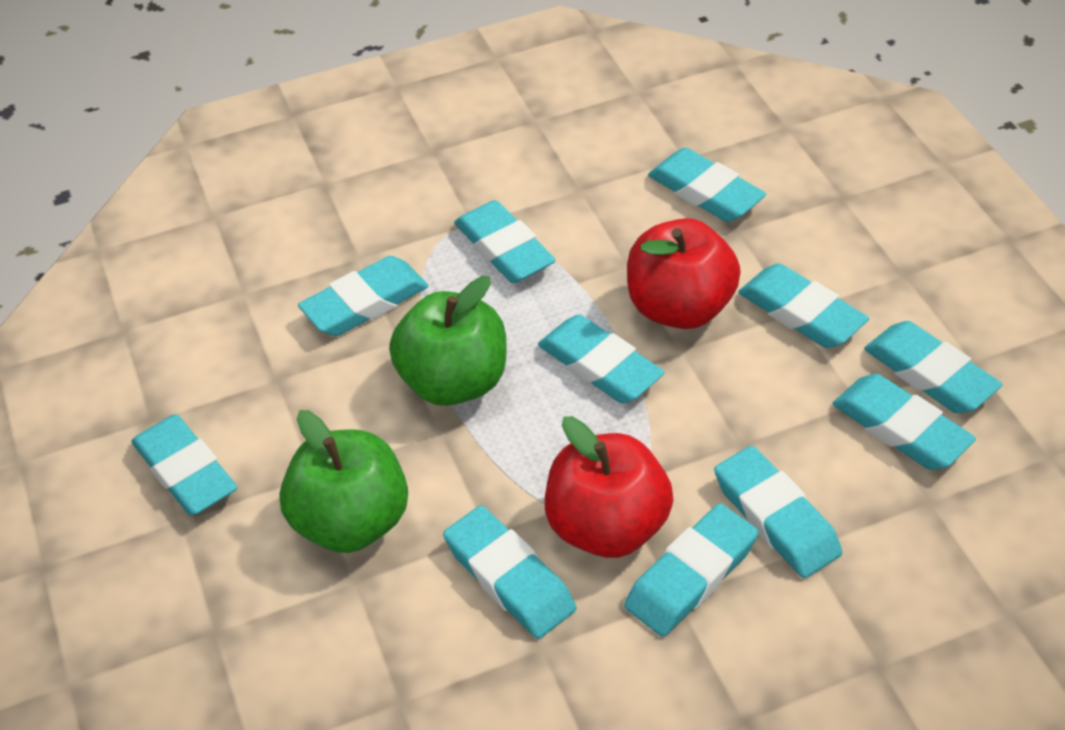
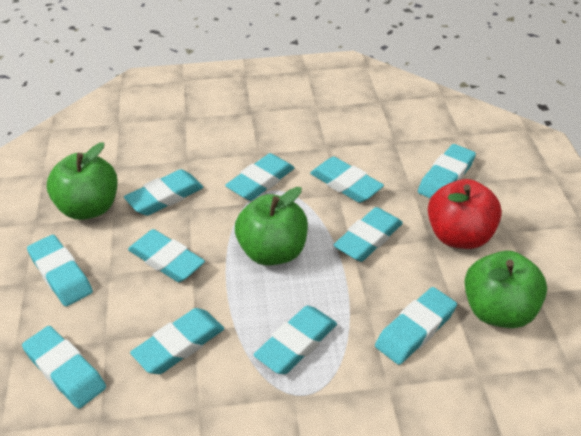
green apple: 2 -> 3
red apple: 2 -> 1

